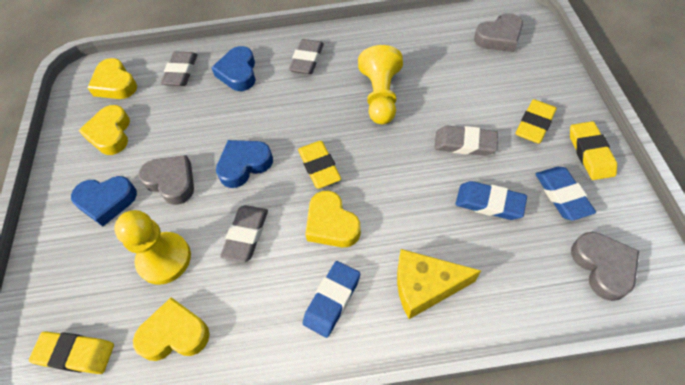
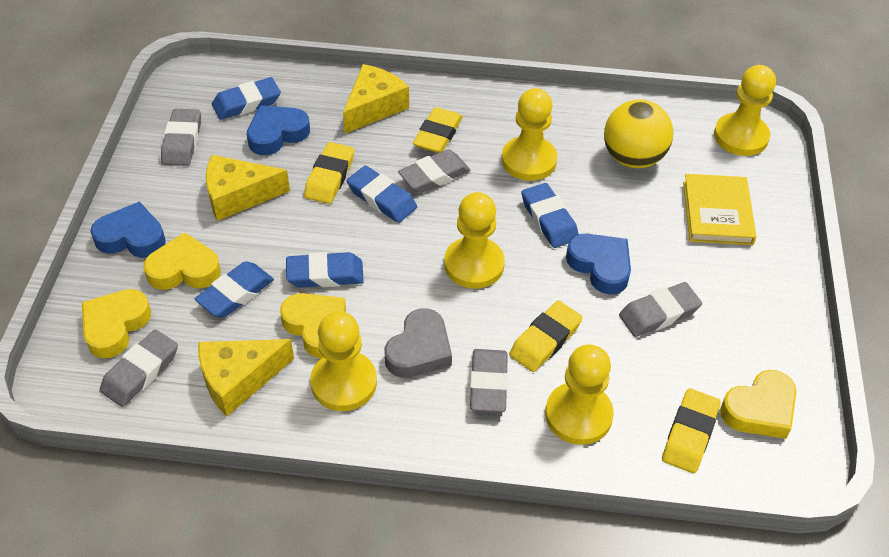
blue eraser: 3 -> 5
grey eraser: 4 -> 5
grey heart: 3 -> 1
yellow ball: 0 -> 1
yellow book: 0 -> 1
yellow cheese: 1 -> 3
yellow pawn: 2 -> 5

